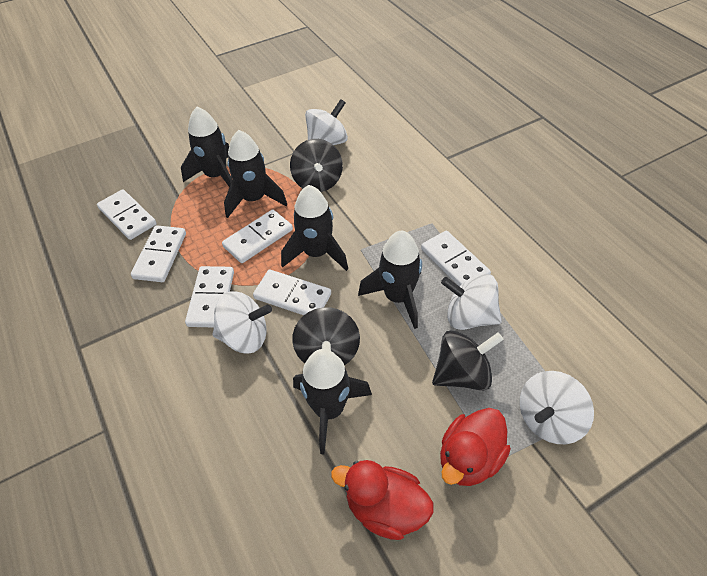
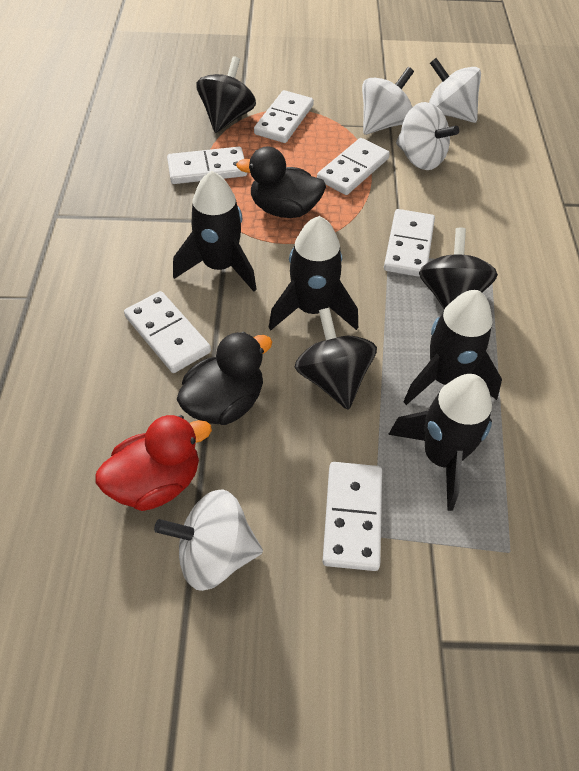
black duck: 0 -> 2
black rocket: 5 -> 4
red duck: 2 -> 1

